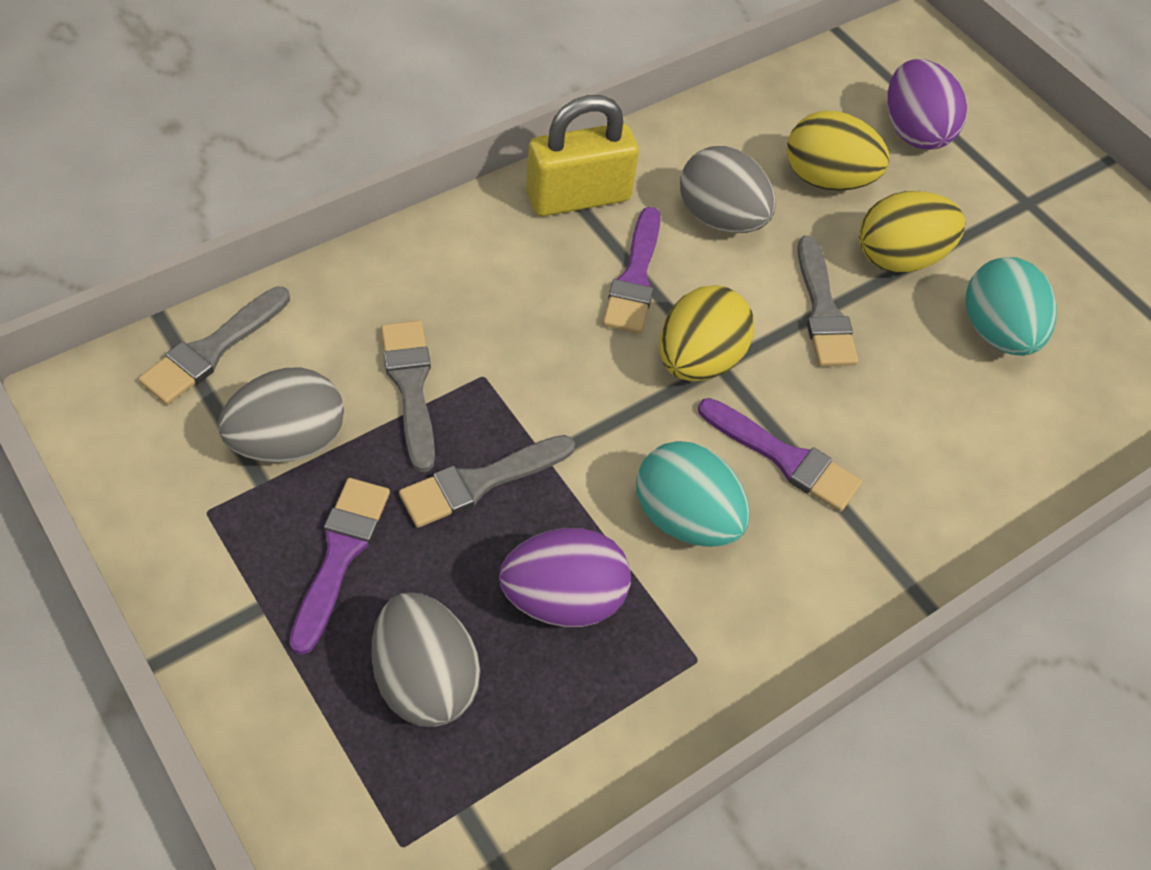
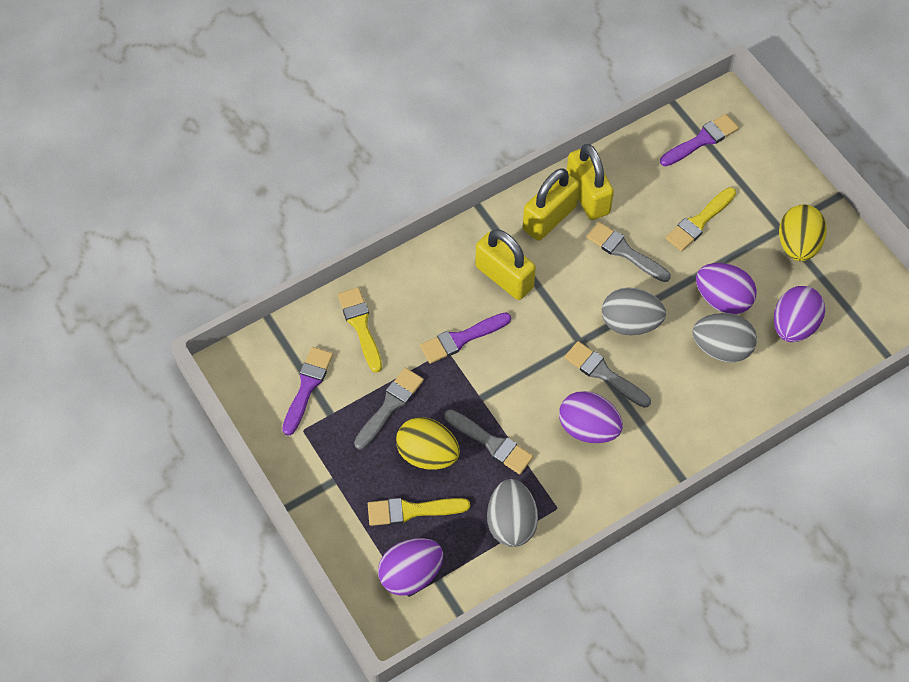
purple egg: 2 -> 4
turquoise egg: 2 -> 0
yellow brush: 0 -> 3
yellow egg: 3 -> 2
yellow padlock: 1 -> 3

